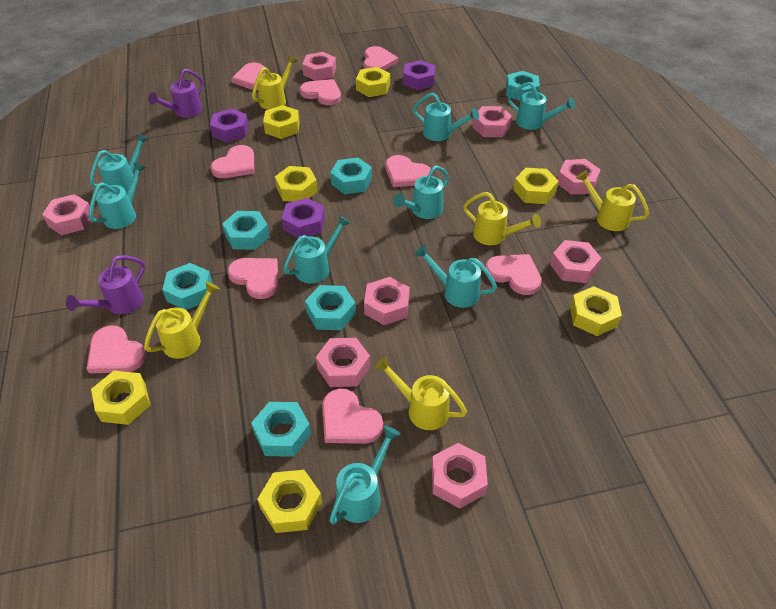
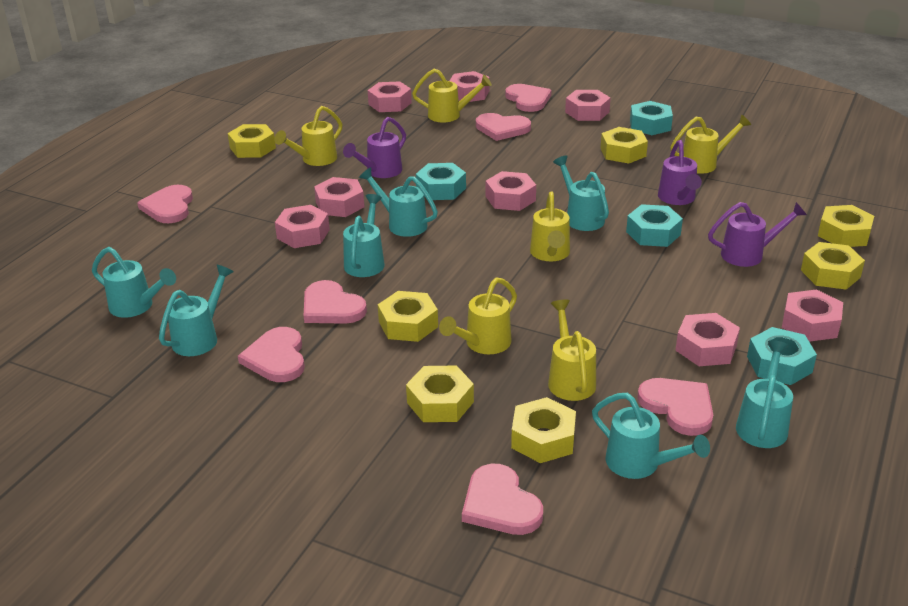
pink heart: 9 -> 7
purple nut: 3 -> 0
purple watering can: 2 -> 3
turquoise nut: 6 -> 4
turquoise watering can: 8 -> 7
yellow watering can: 5 -> 6

